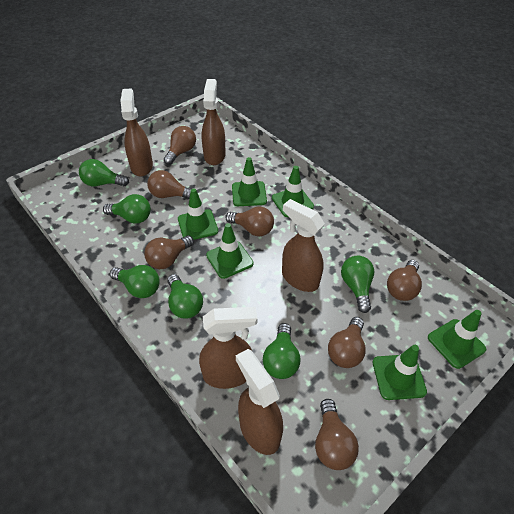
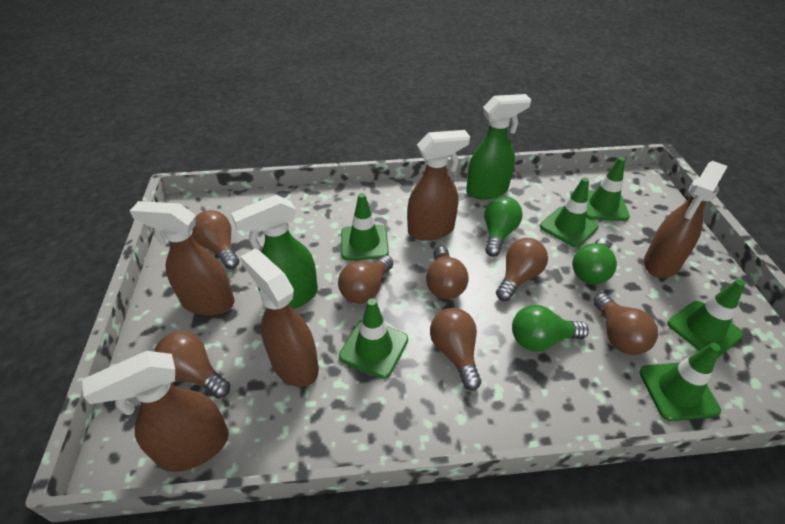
green light bulb: 6 -> 3
green spray bottle: 0 -> 2

